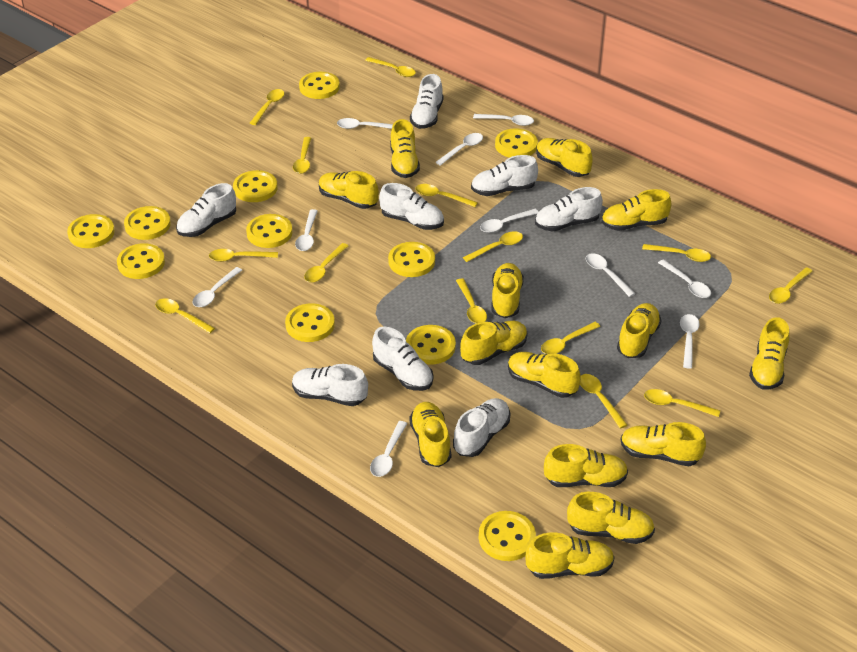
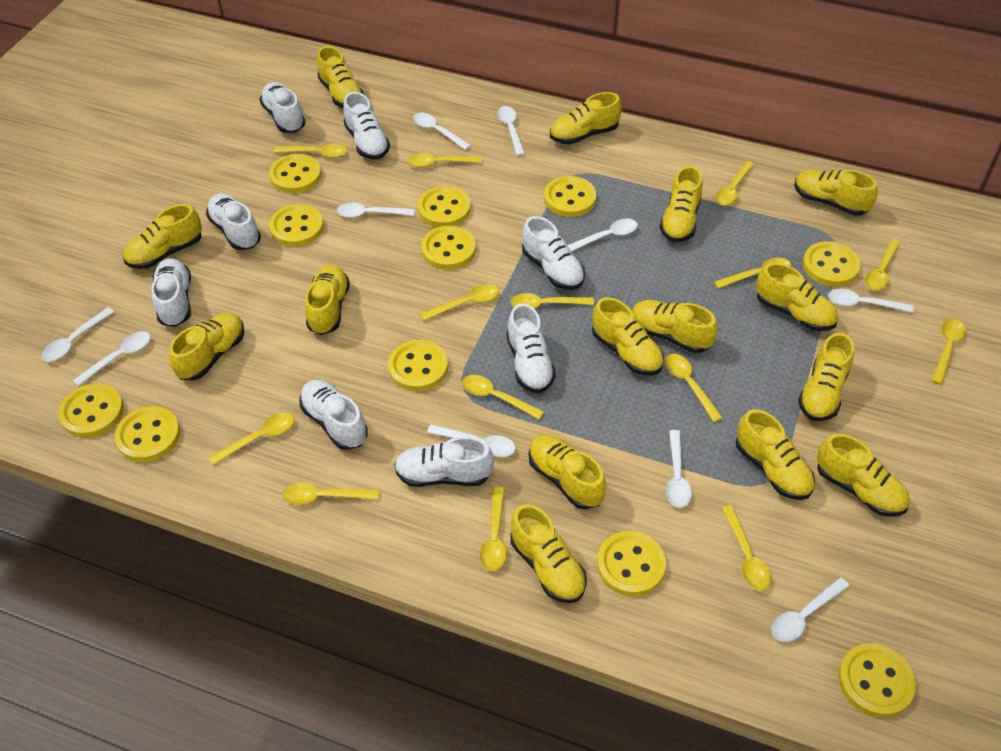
yellow shoe: 14 -> 15

